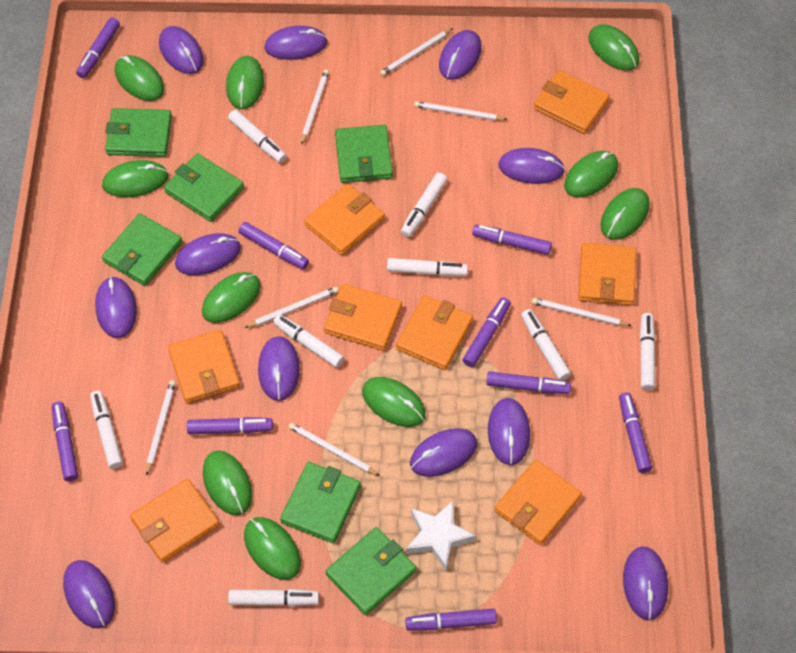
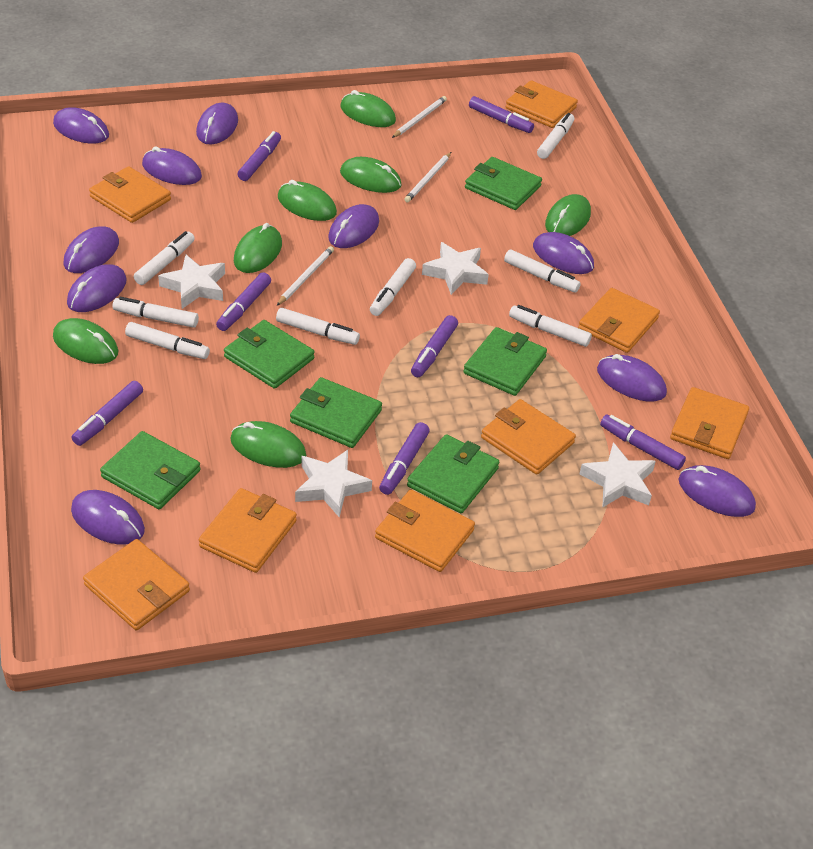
green mouse: 10 -> 7
purple marker: 9 -> 7
purple mouse: 11 -> 10
white pencil: 7 -> 3
white star: 1 -> 4

